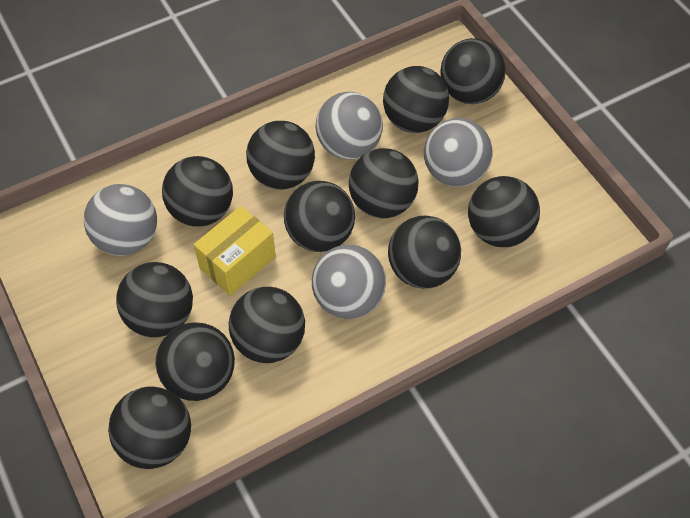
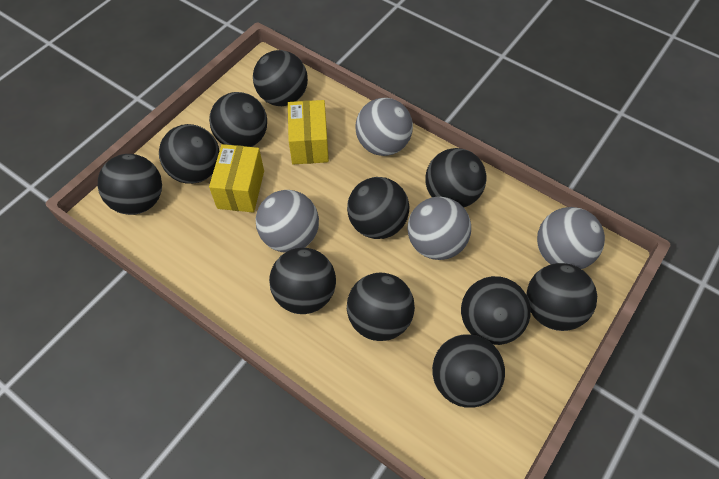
black ball: 12 -> 11
yellow box: 1 -> 2

